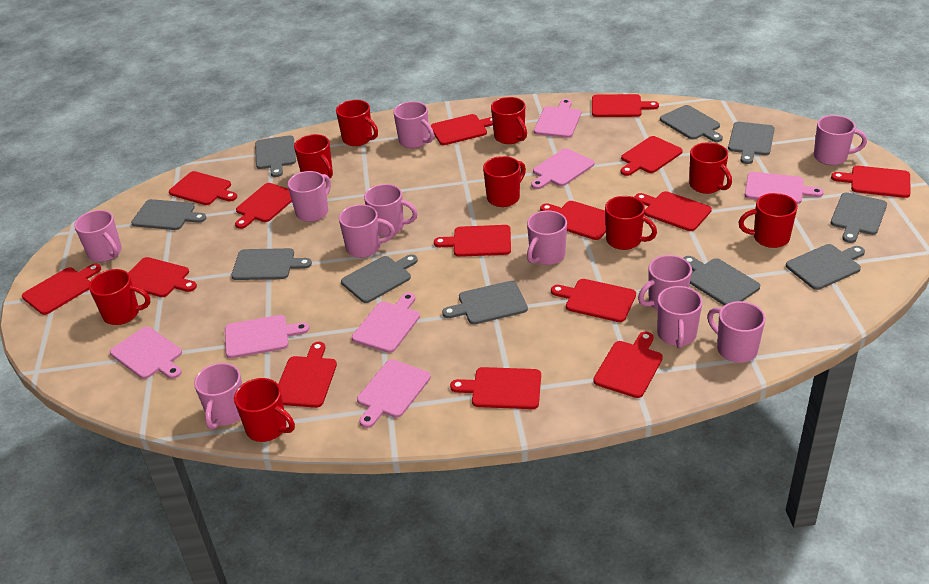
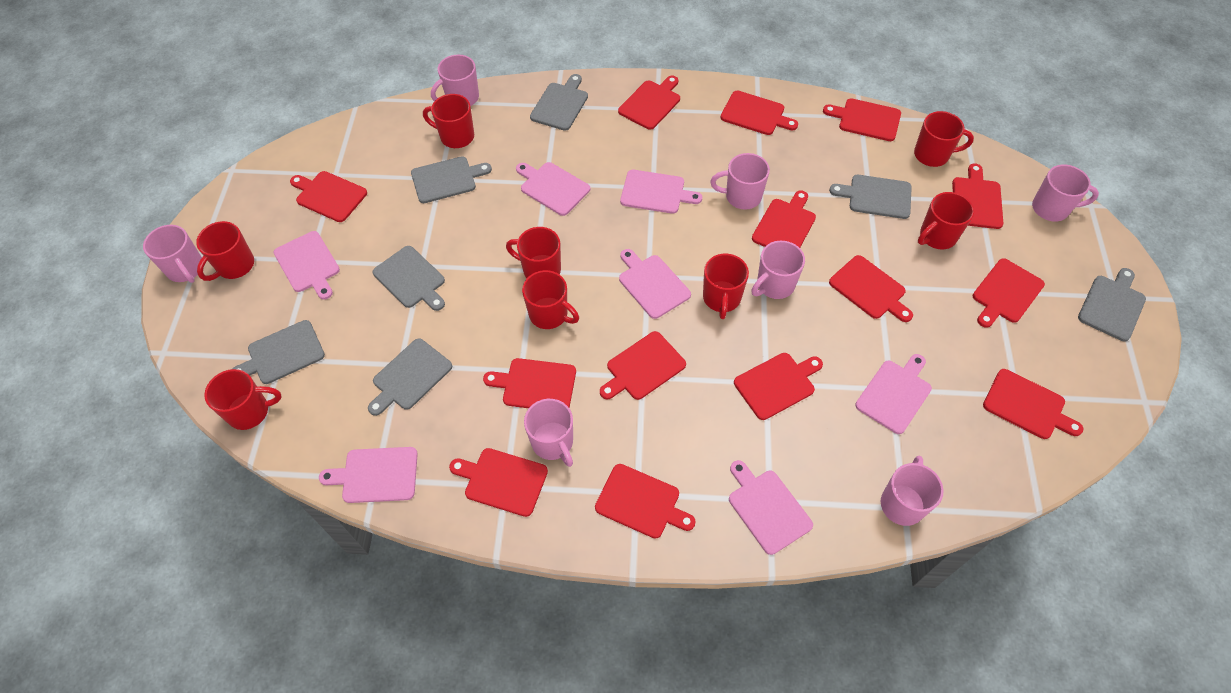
grey cutting board: 10 -> 7
pink mug: 11 -> 7
red cutting board: 15 -> 14
red mug: 9 -> 8

